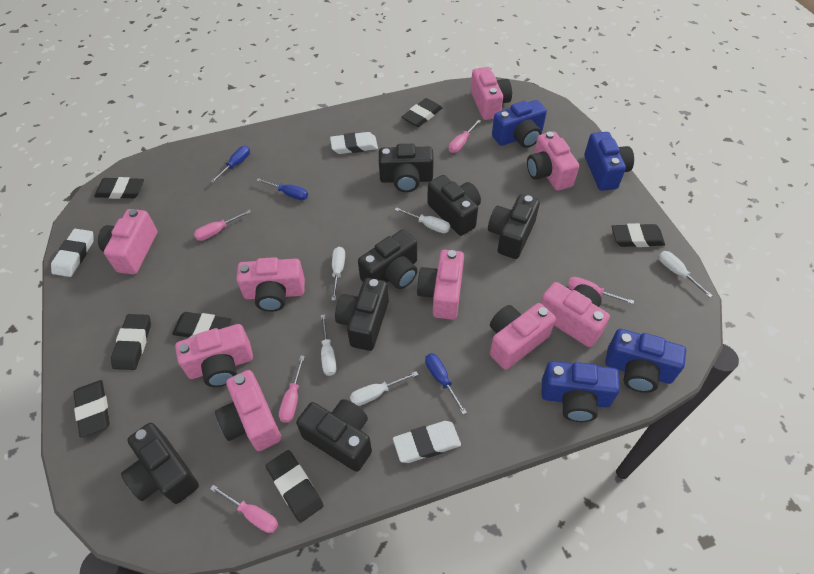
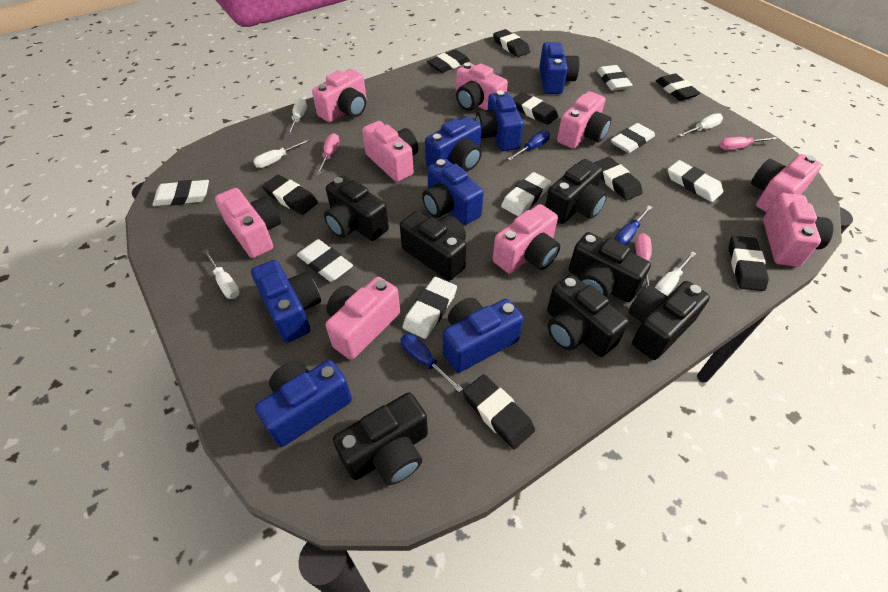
black eraser: 7 -> 8
blue camera: 4 -> 7
pink screwdriver: 5 -> 3
white eraser: 3 -> 7

